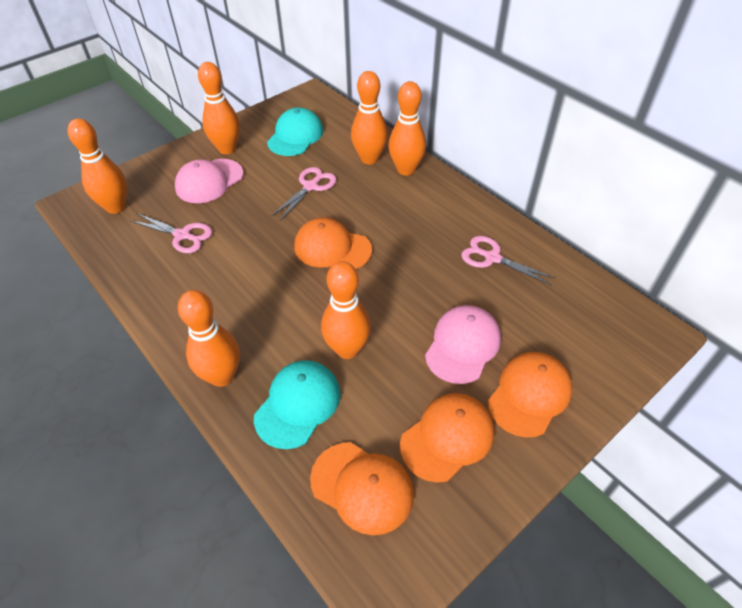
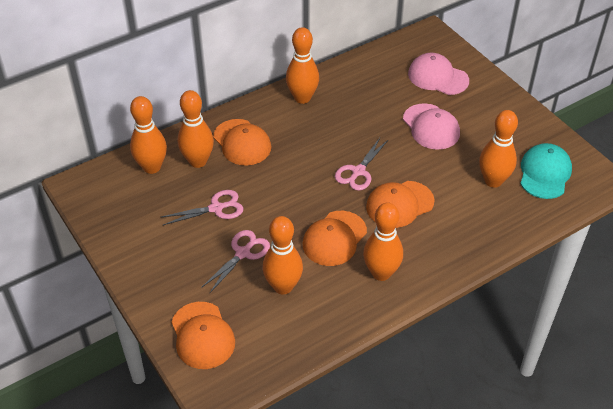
turquoise cap: 2 -> 1

